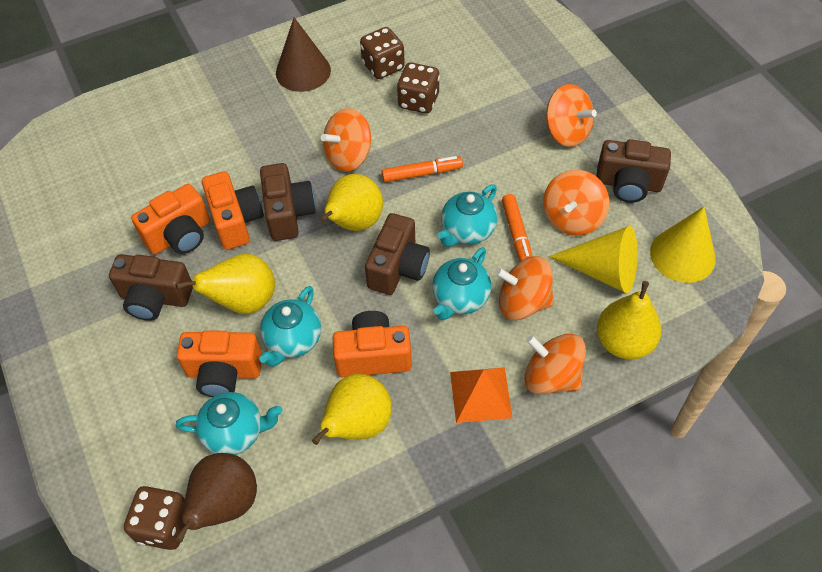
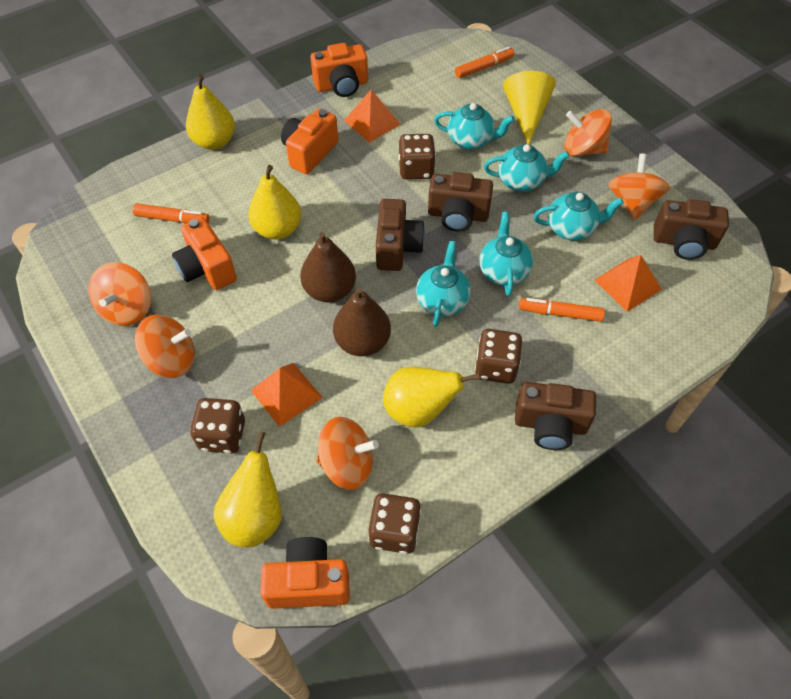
brown cone: 1 -> 0
brown dice: 3 -> 4
brown pear: 1 -> 2
orange marker: 2 -> 3
orange pyramid: 1 -> 3
turquoise teapot: 4 -> 5
yellow cone: 2 -> 1

